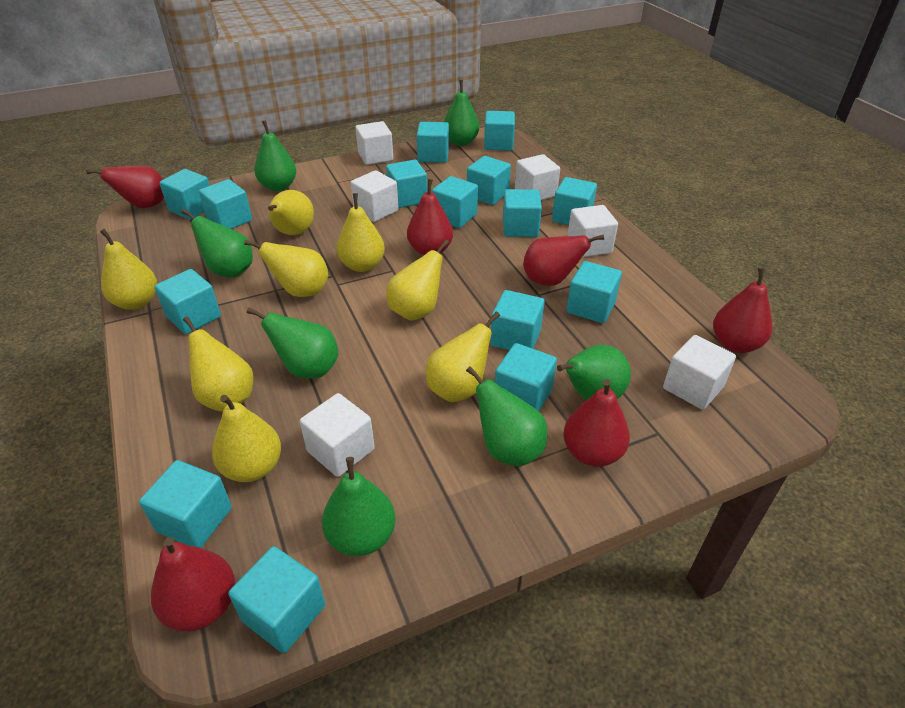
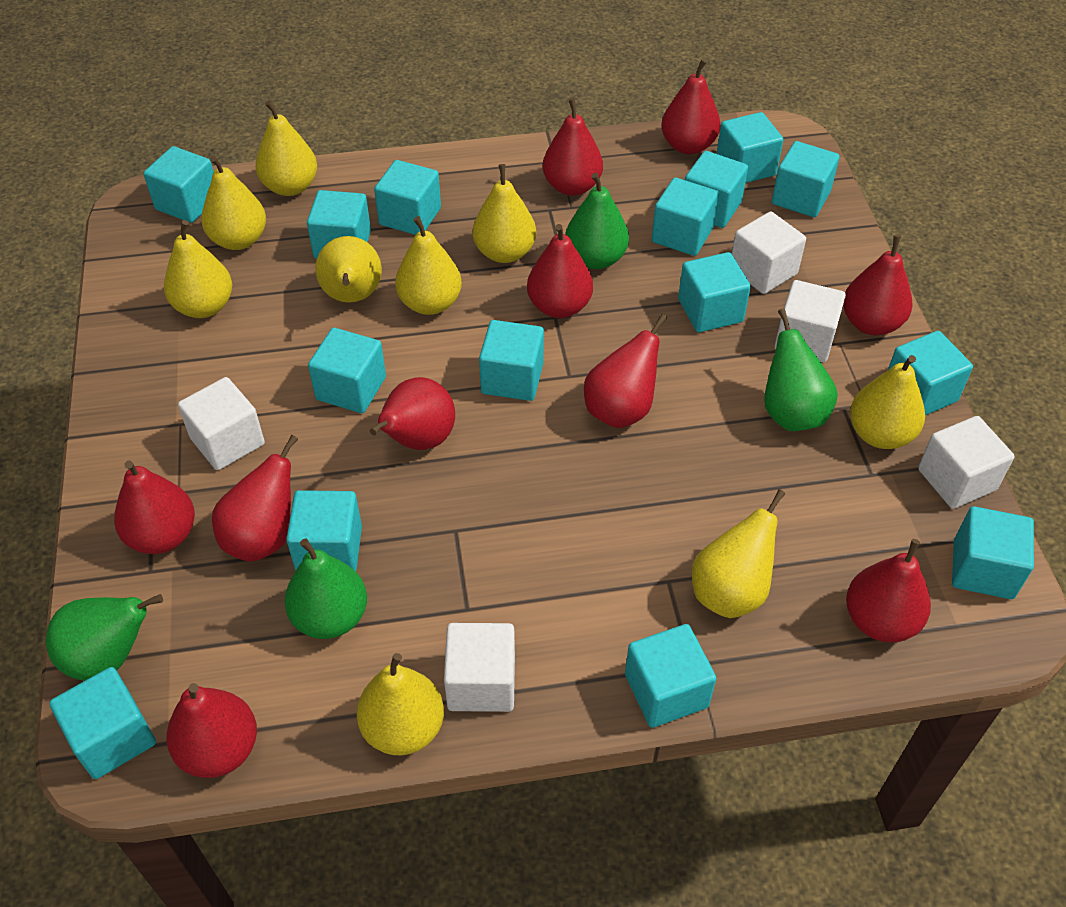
green pear: 7 -> 4
red pear: 6 -> 10
white cube: 6 -> 5
yellow pear: 8 -> 9

